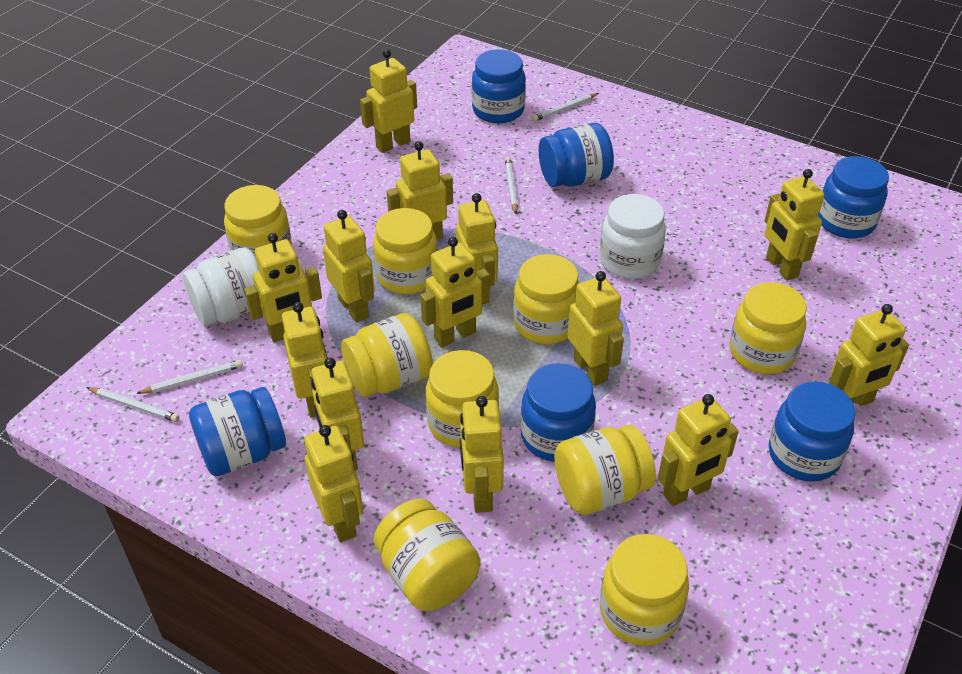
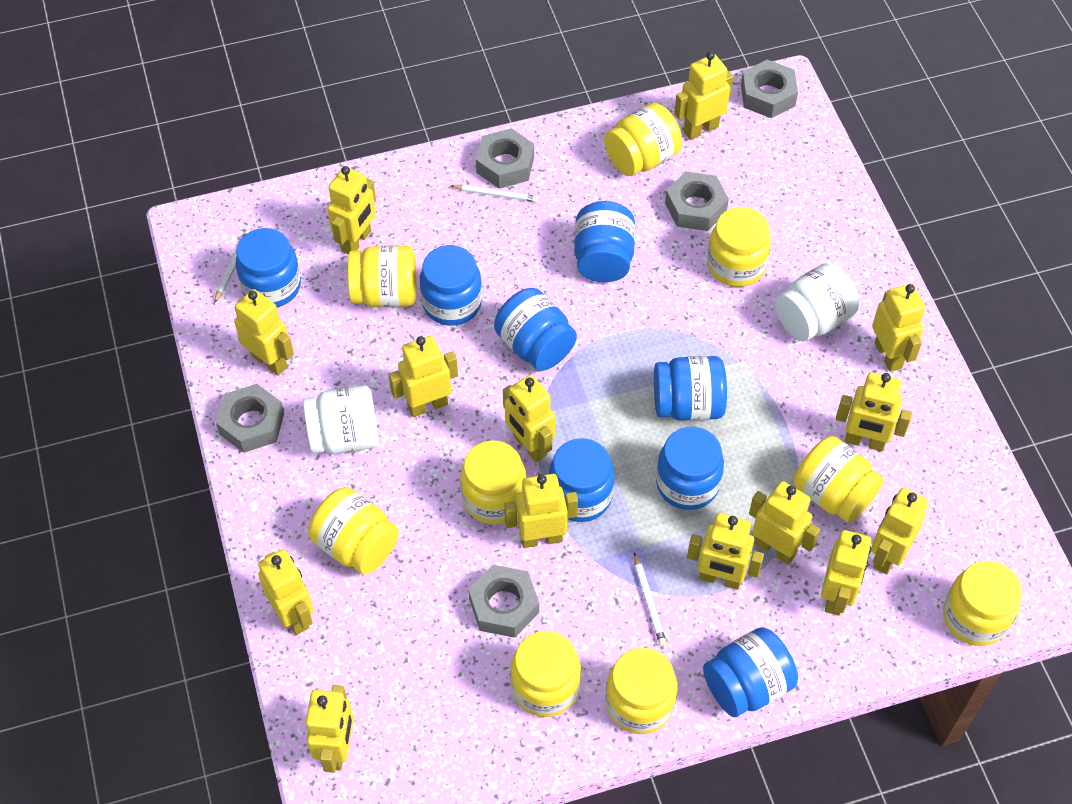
blue jar: 6 -> 8
grey nut: 0 -> 5
white pencil: 4 -> 3

